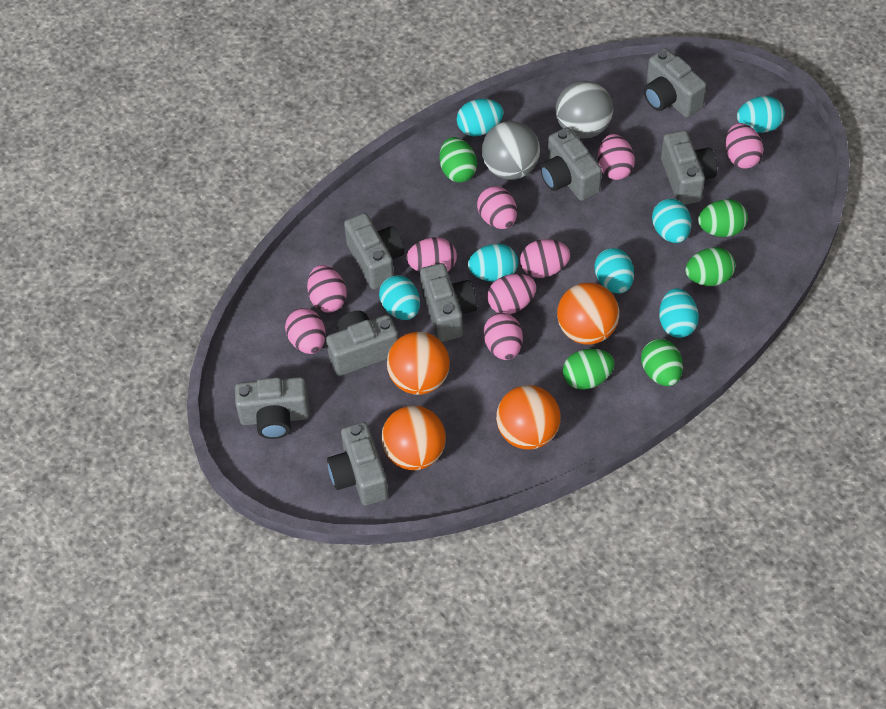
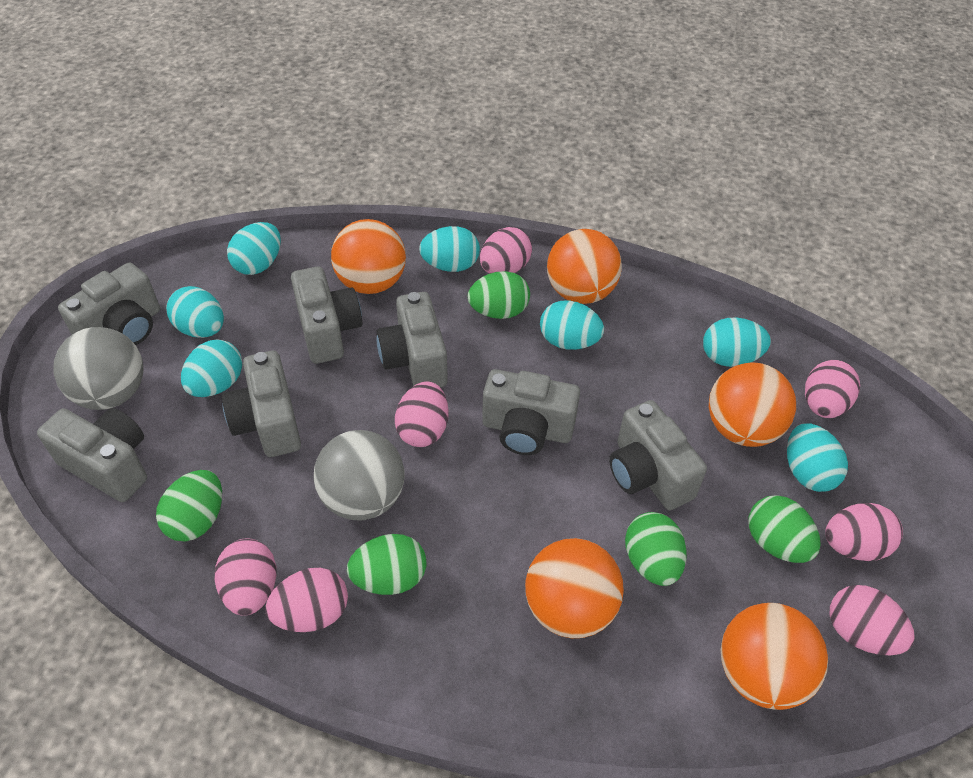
grey camera: 8 -> 7
orange ball: 4 -> 5
pink egg: 9 -> 7

